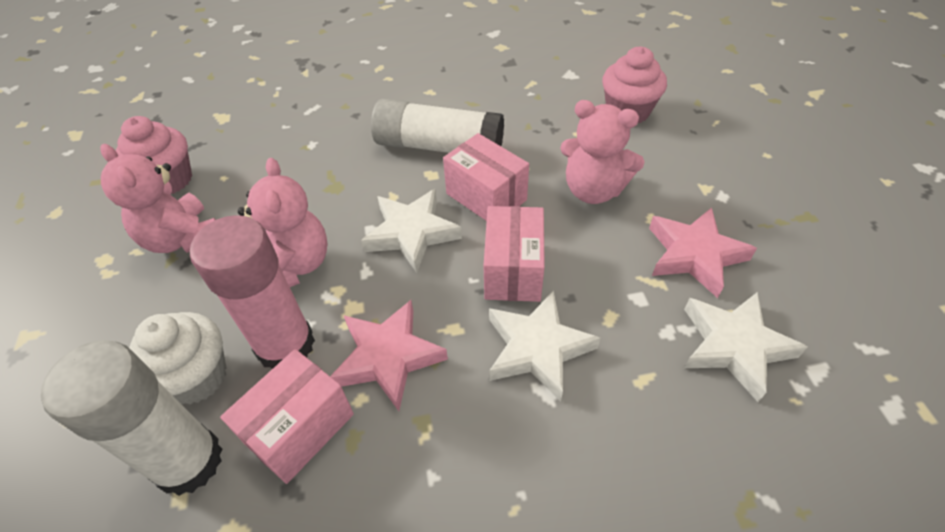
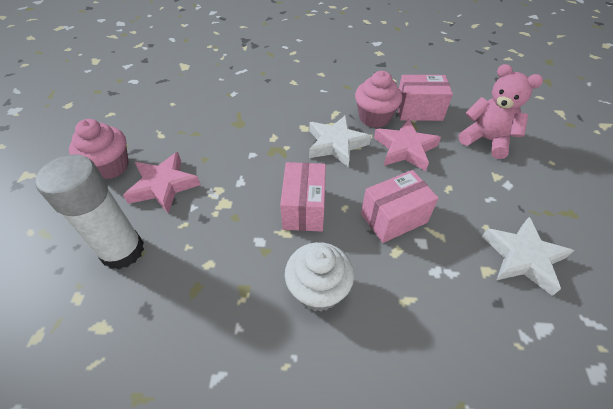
pink glue stick: 1 -> 0
pink teddy bear: 3 -> 1
white glue stick: 2 -> 1
white star: 3 -> 2

